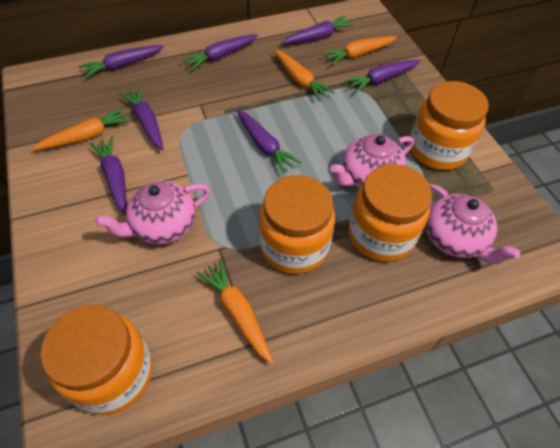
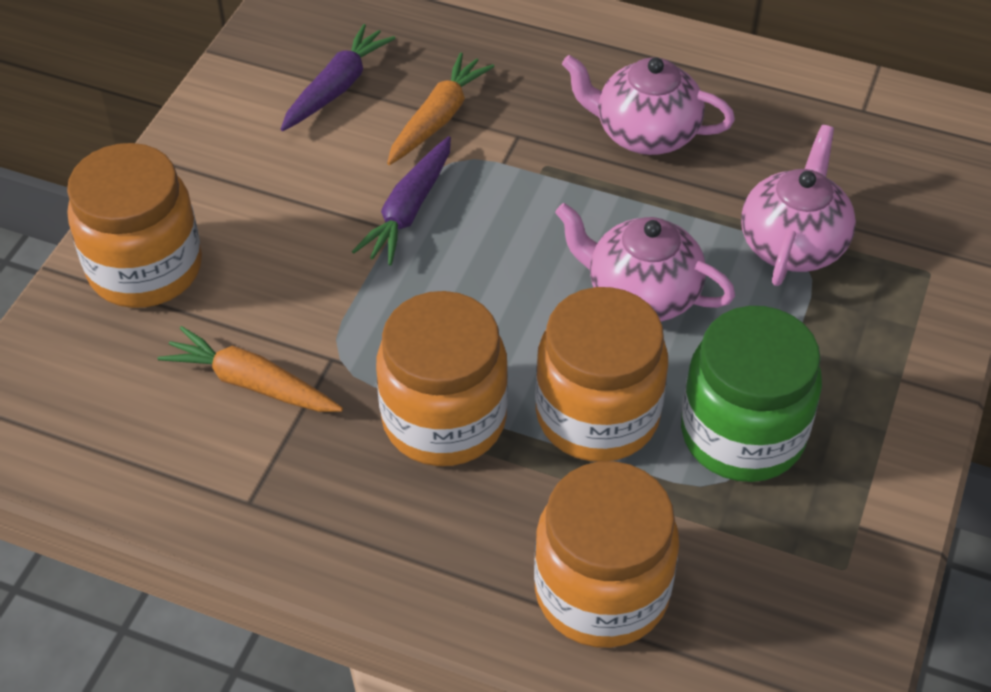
green jar: 0 -> 1
orange carrot: 4 -> 2
purple carrot: 7 -> 2

